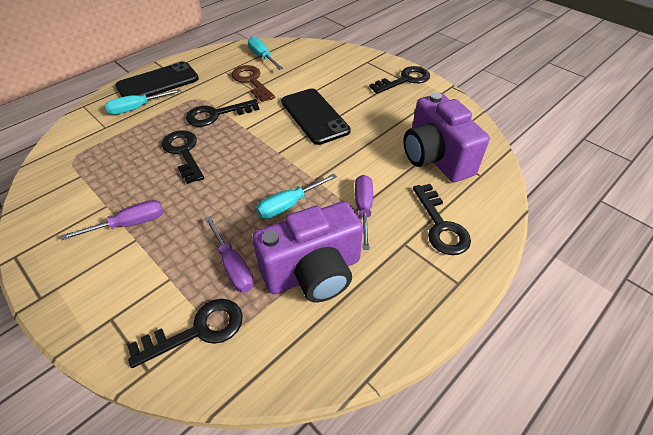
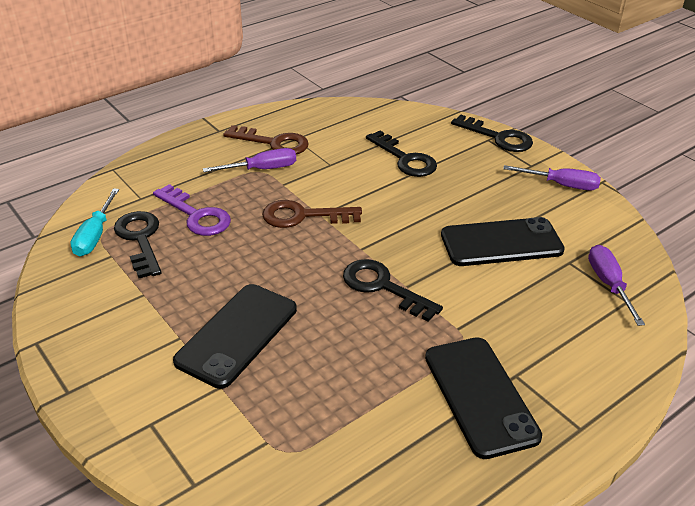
black key: 5 -> 4
black phone: 2 -> 3
brown key: 1 -> 2
purple camera: 2 -> 0
purple key: 0 -> 1
turquoise screwdriver: 3 -> 1

